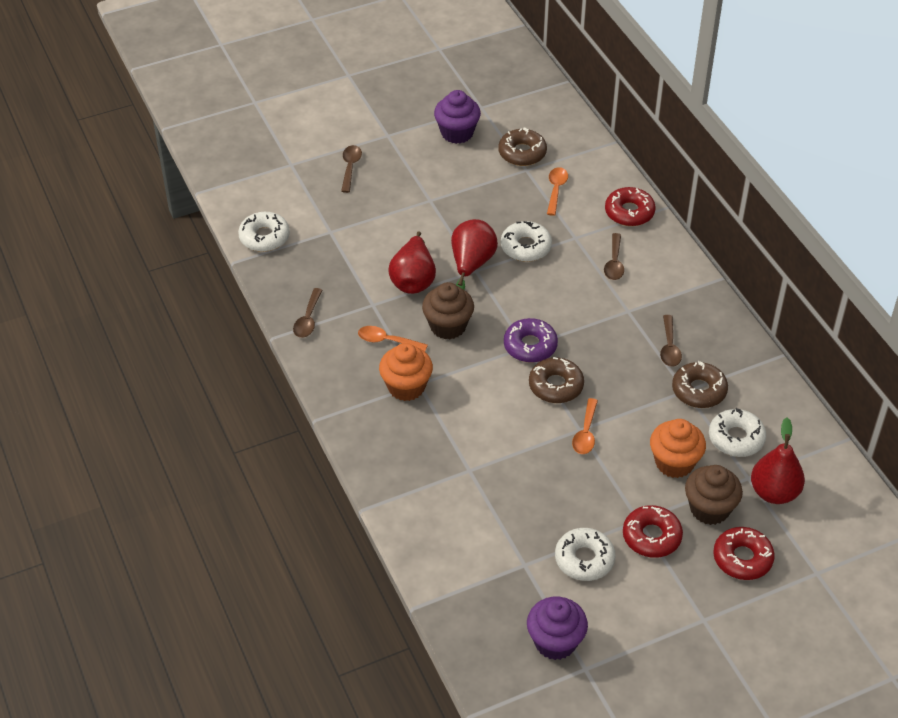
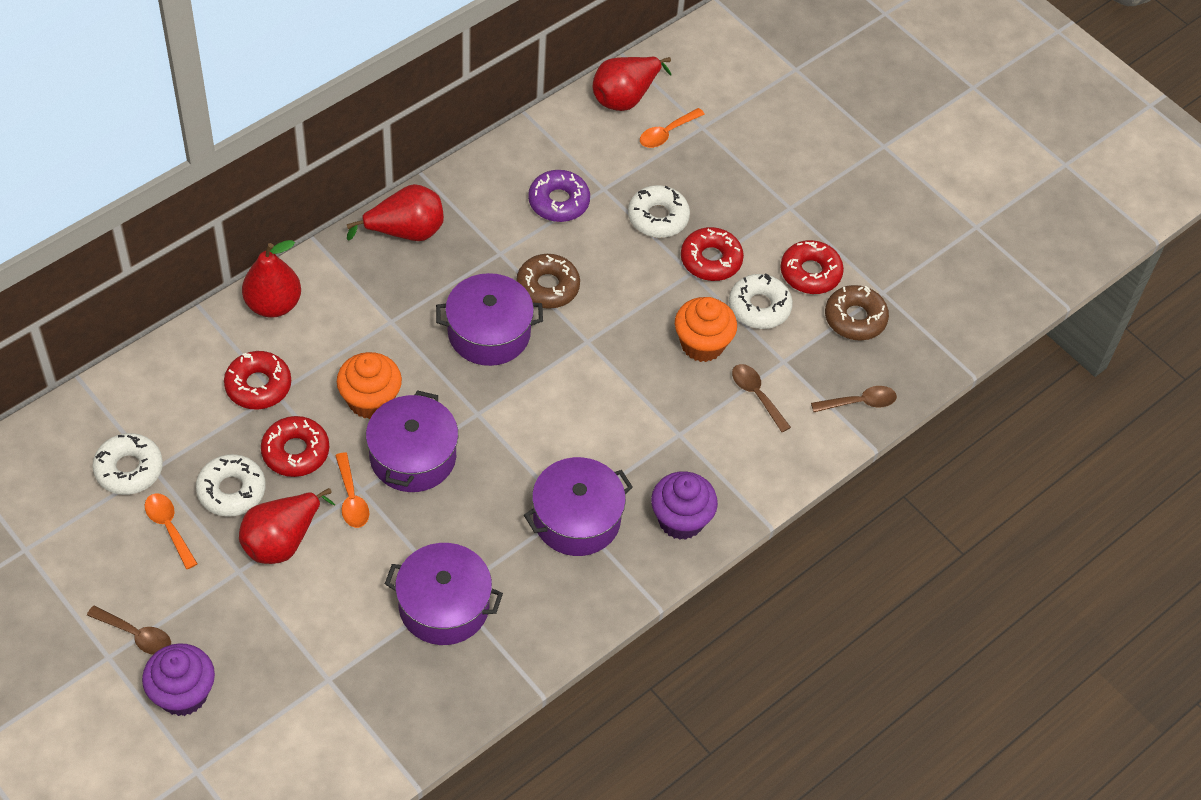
brown cupcake: 2 -> 0
brown donut: 3 -> 2
brown spoon: 4 -> 3
purple pot: 0 -> 4
red donut: 3 -> 4
red pear: 3 -> 4

